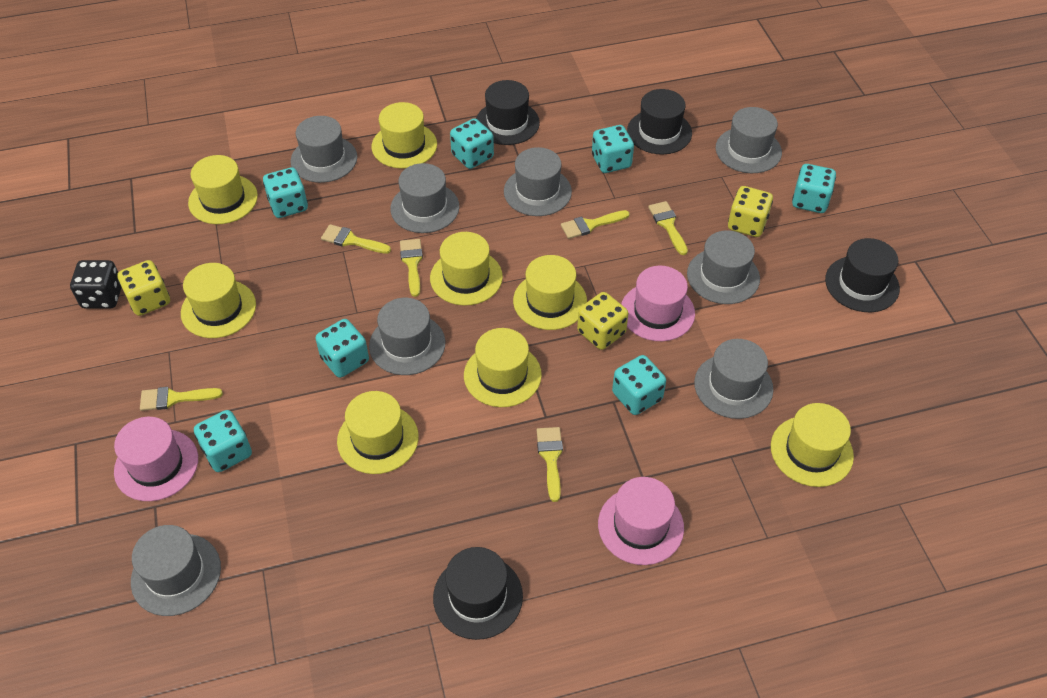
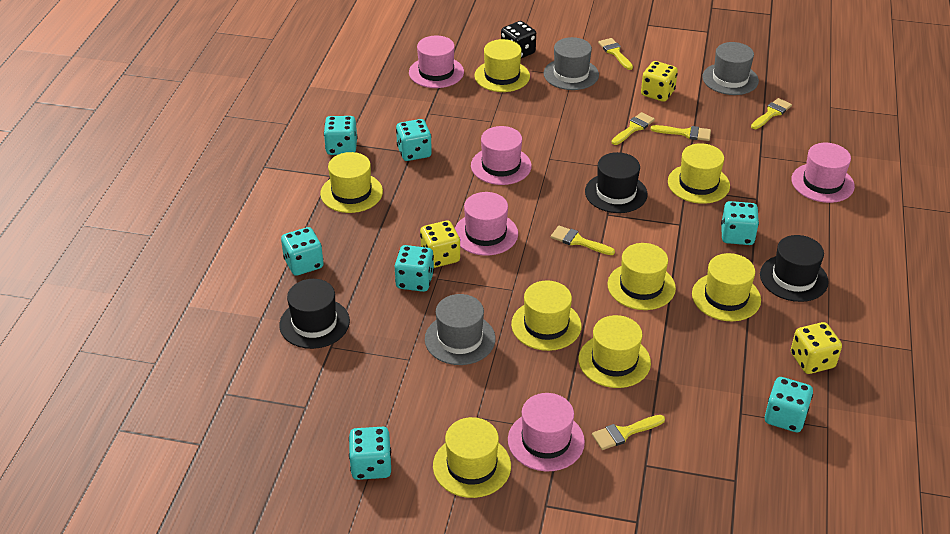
black hat: 4 -> 3
grey hat: 8 -> 3
pink hat: 3 -> 5

